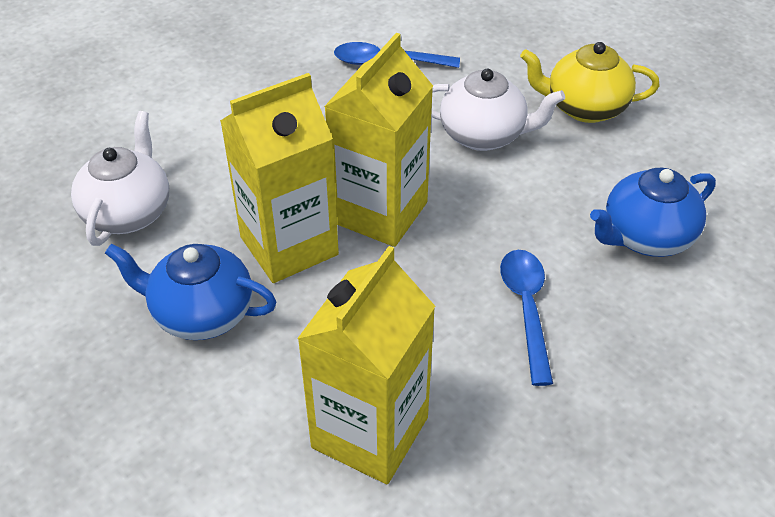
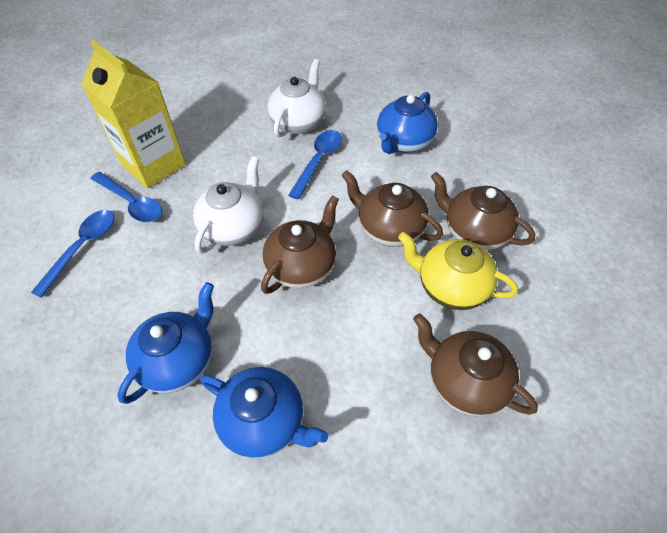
blue spoon: 2 -> 3
blue teapot: 2 -> 3
brown teapot: 0 -> 4
yellow carton: 3 -> 1

